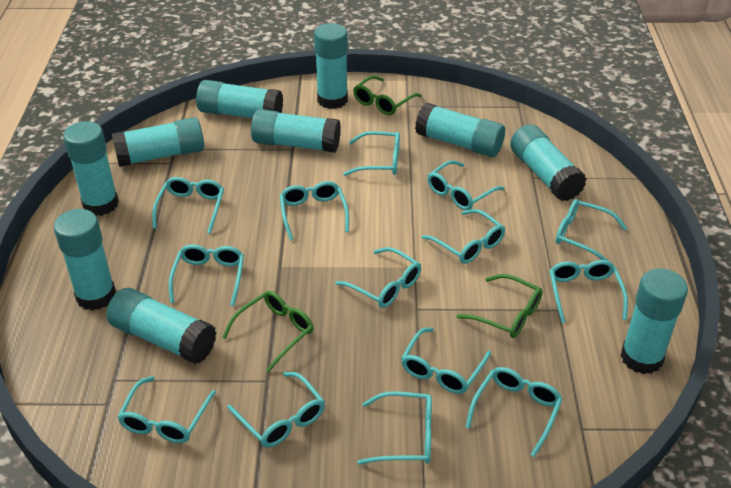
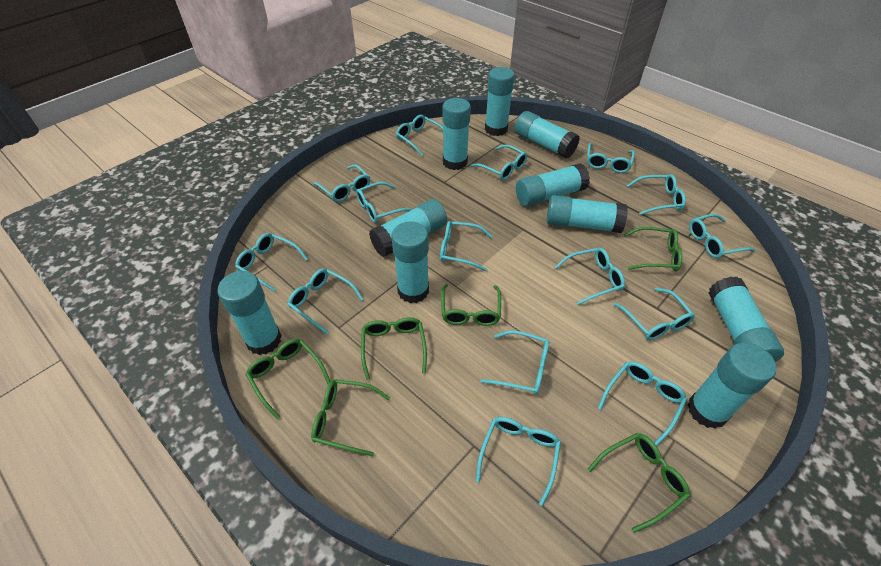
green glasses: 3 -> 6
turquoise glasses: 14 -> 15

